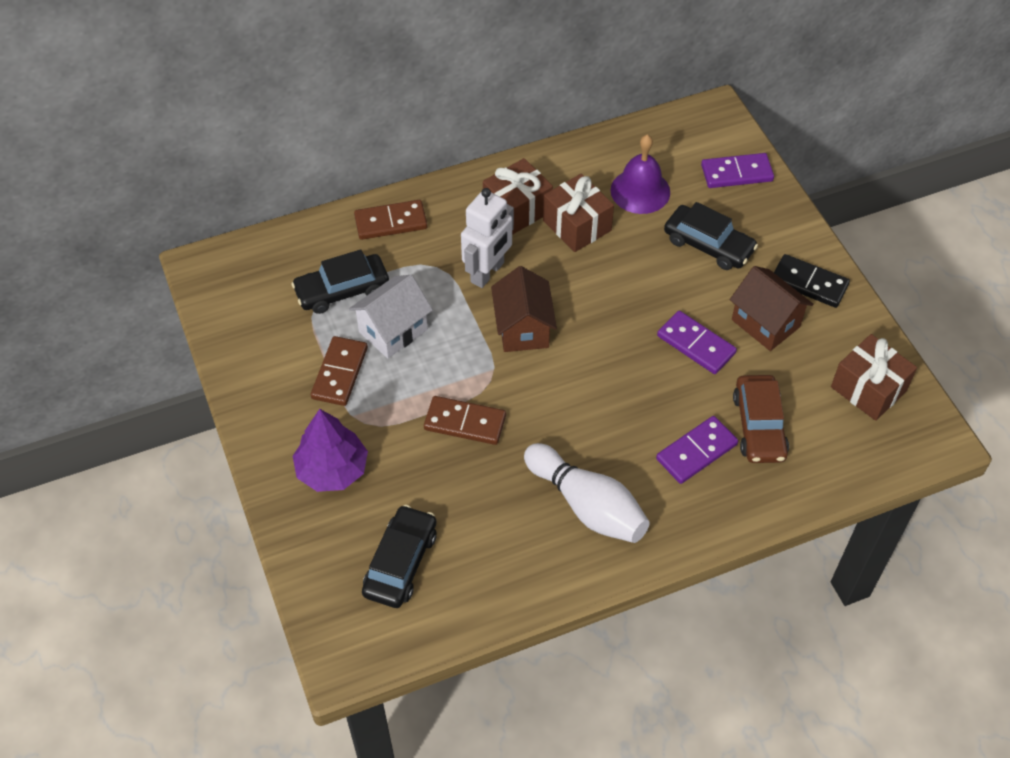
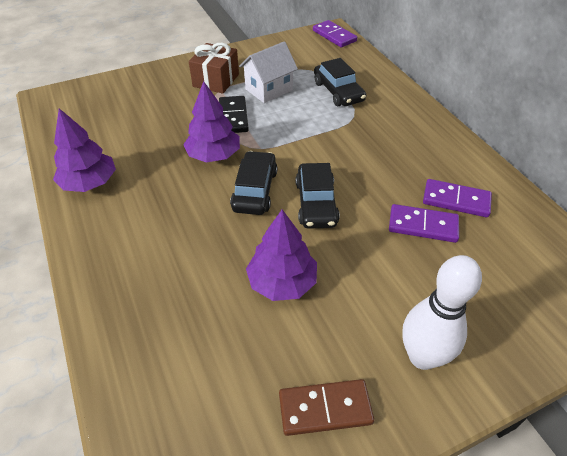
brown car: 1 -> 0
brown domino: 3 -> 1
brown gift: 3 -> 1
brown house: 2 -> 0
purple bell: 1 -> 0
purple tree: 1 -> 3
white robot: 1 -> 0

